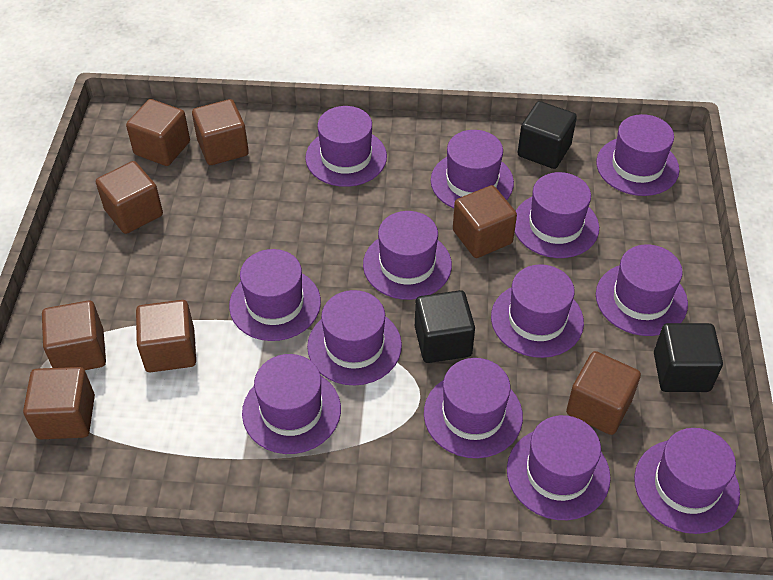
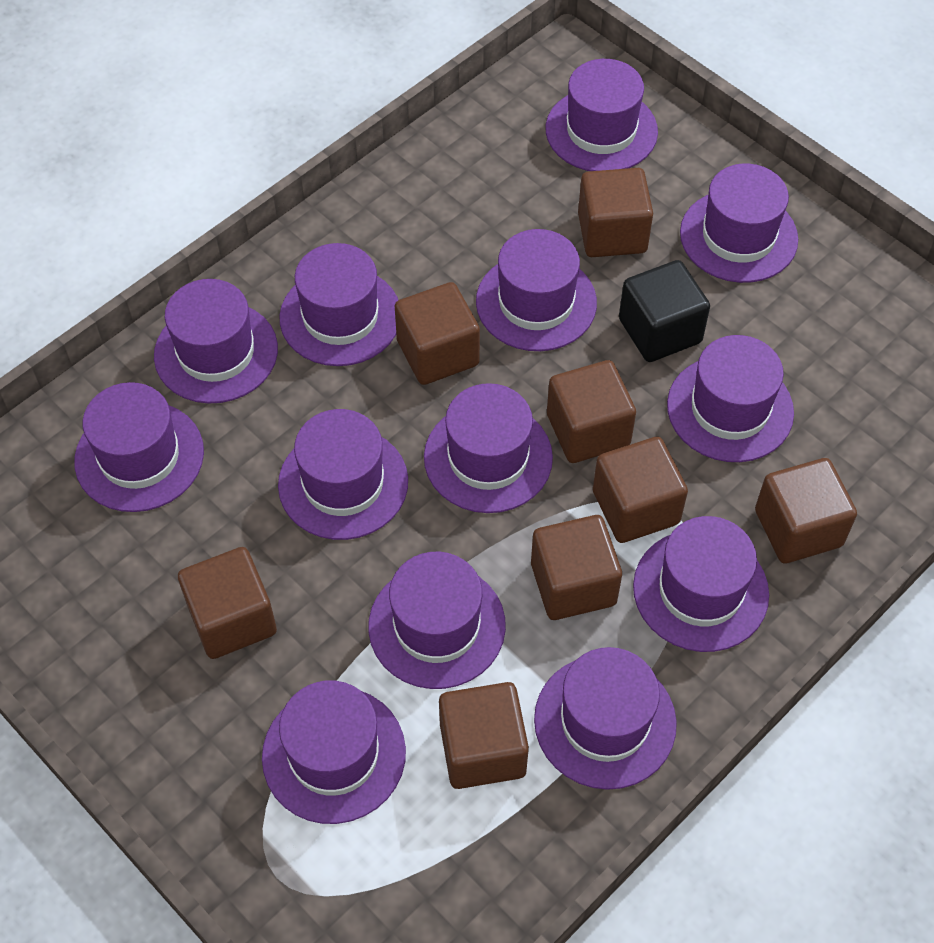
black cube: 3 -> 1

